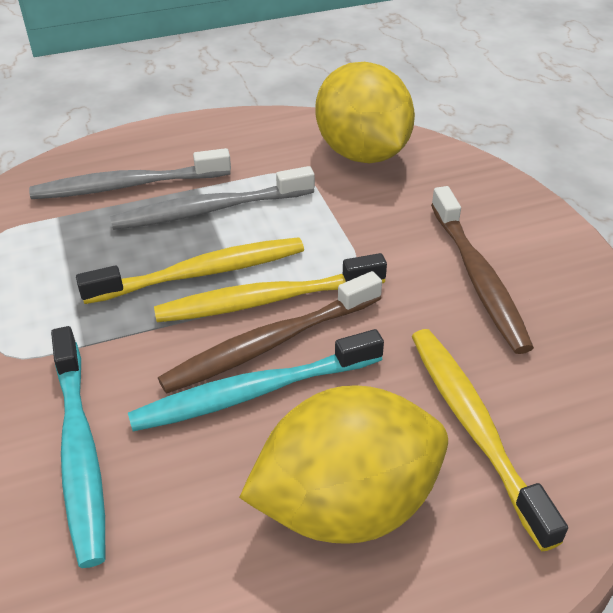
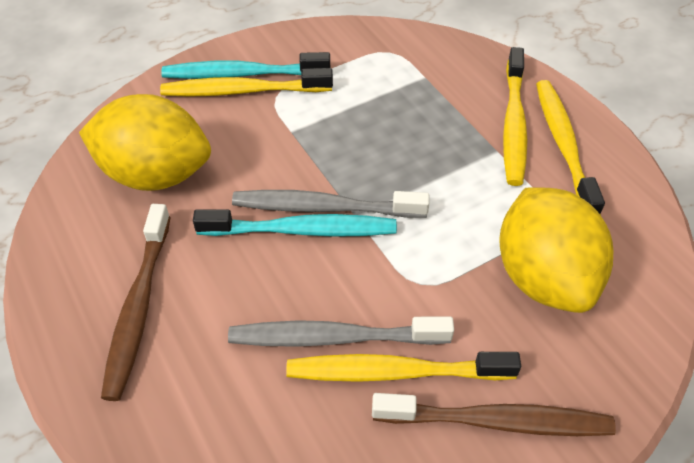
yellow toothbrush: 3 -> 4

